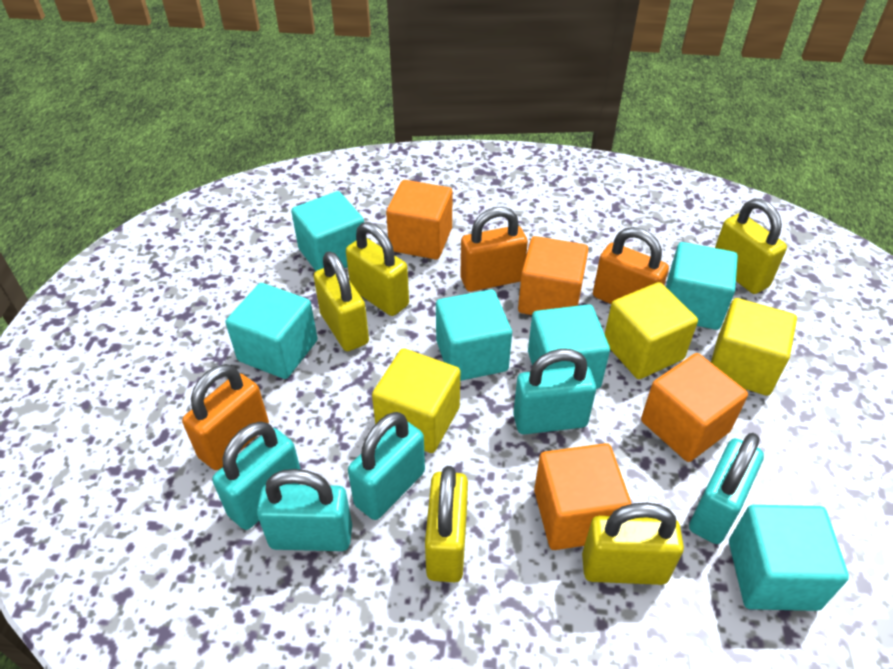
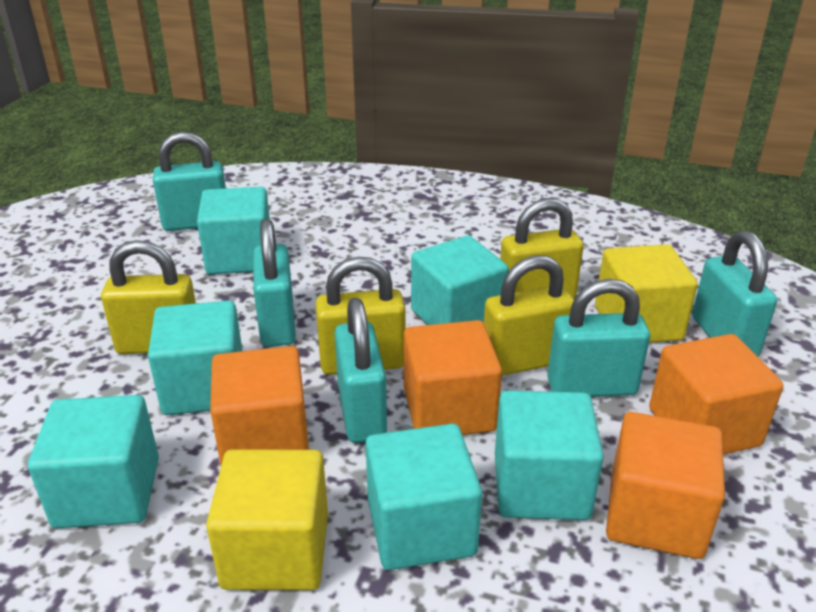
orange padlock: 3 -> 0
yellow cube: 3 -> 2
yellow padlock: 5 -> 4

